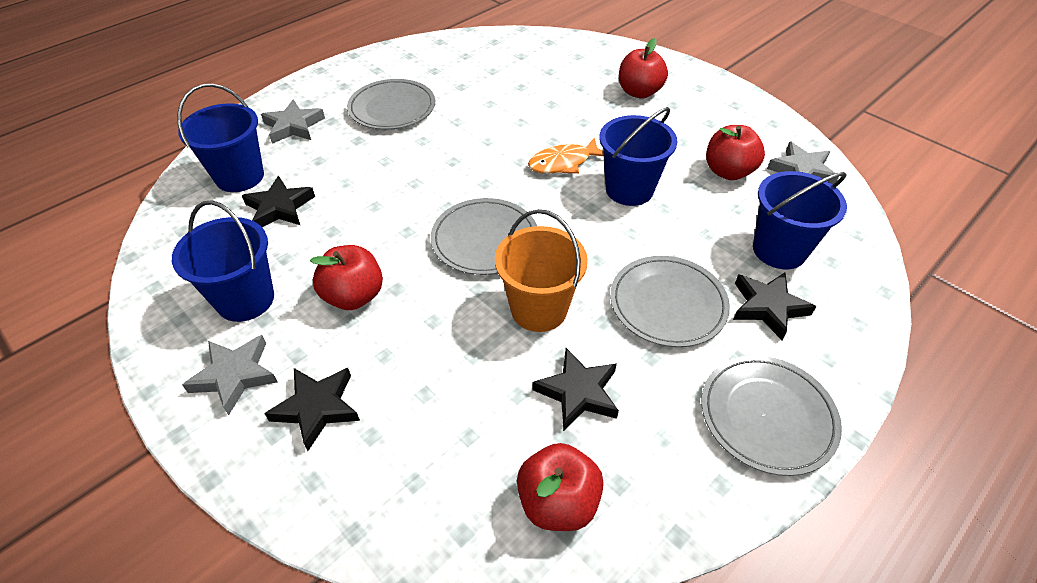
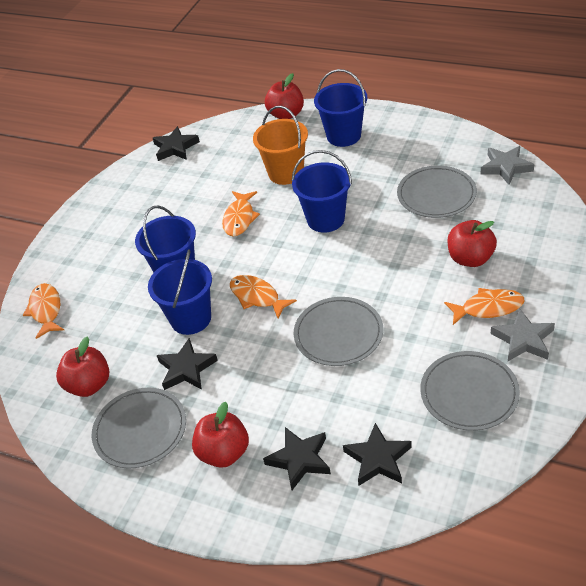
grey star: 3 -> 2
orange fish: 1 -> 4

